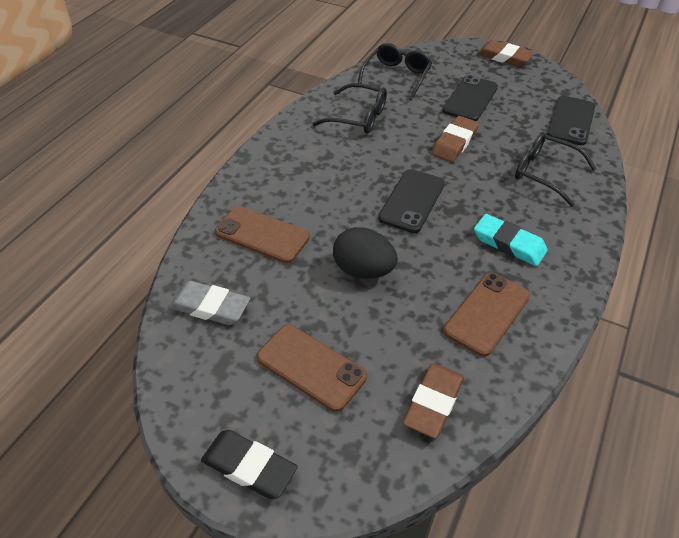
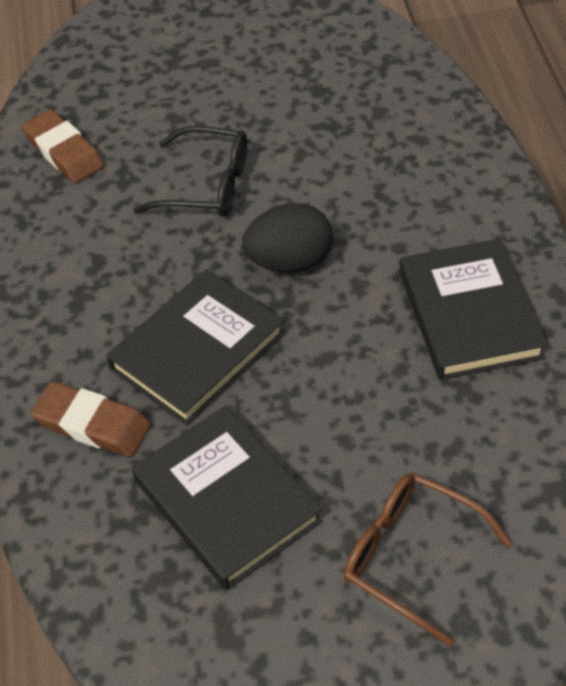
black book: 0 -> 3
black eraser: 1 -> 0
black glasses: 3 -> 1
black phone: 3 -> 0
brown eraser: 3 -> 2
brown glasses: 0 -> 1
brown phone: 3 -> 0
grey eraser: 1 -> 0
turquoise eraser: 1 -> 0

